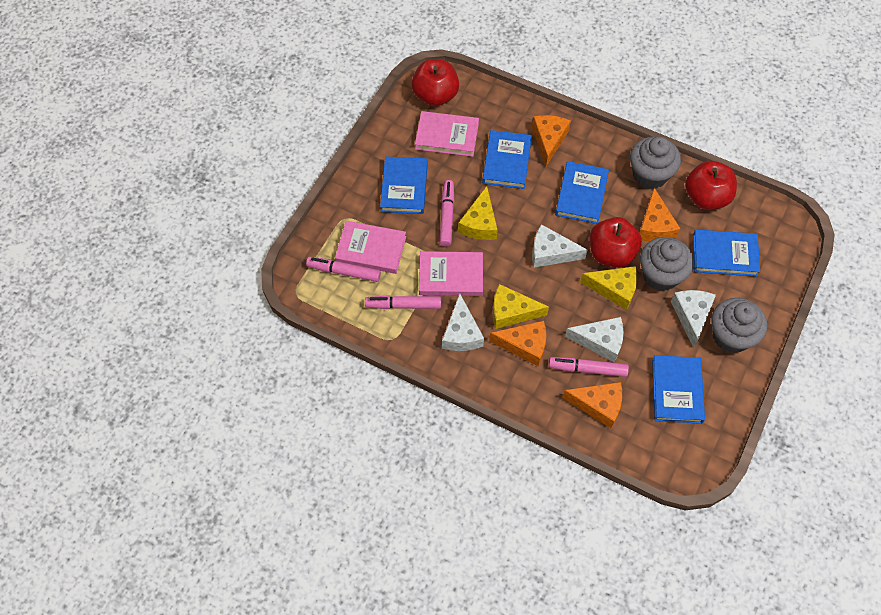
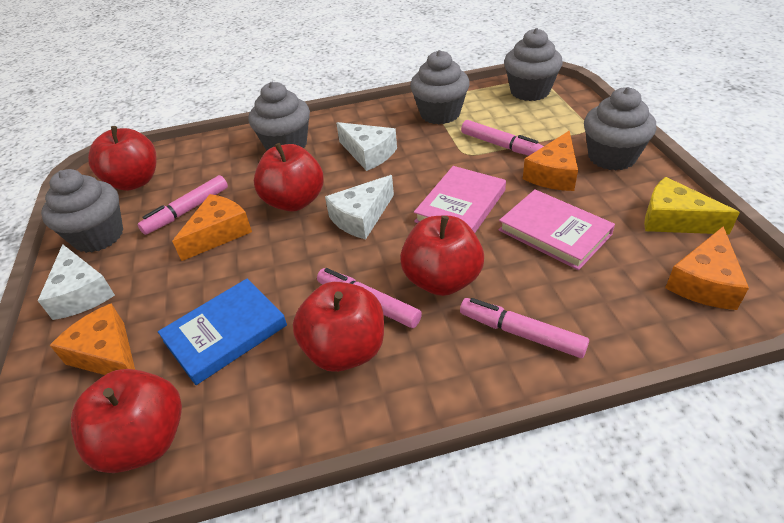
blue book: 5 -> 1
grey cupcake: 3 -> 5
pink book: 3 -> 2
red apple: 3 -> 5
white cheese: 4 -> 3
yellow cheese: 3 -> 1

